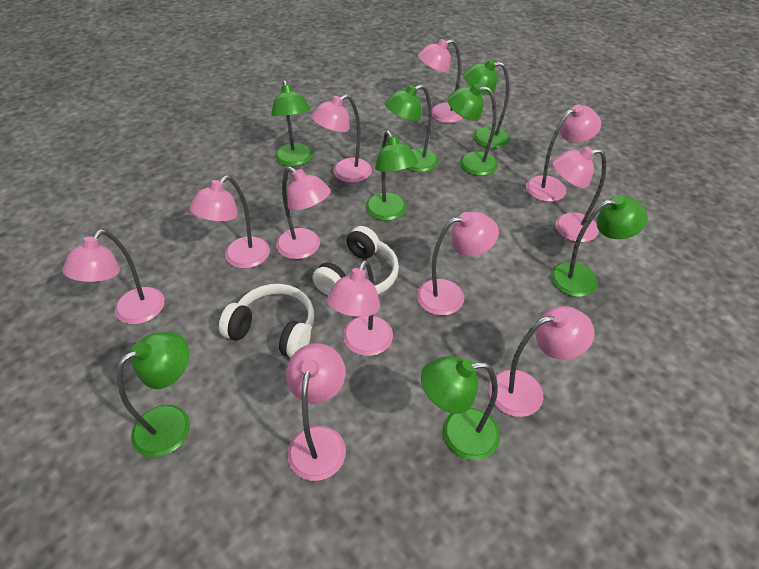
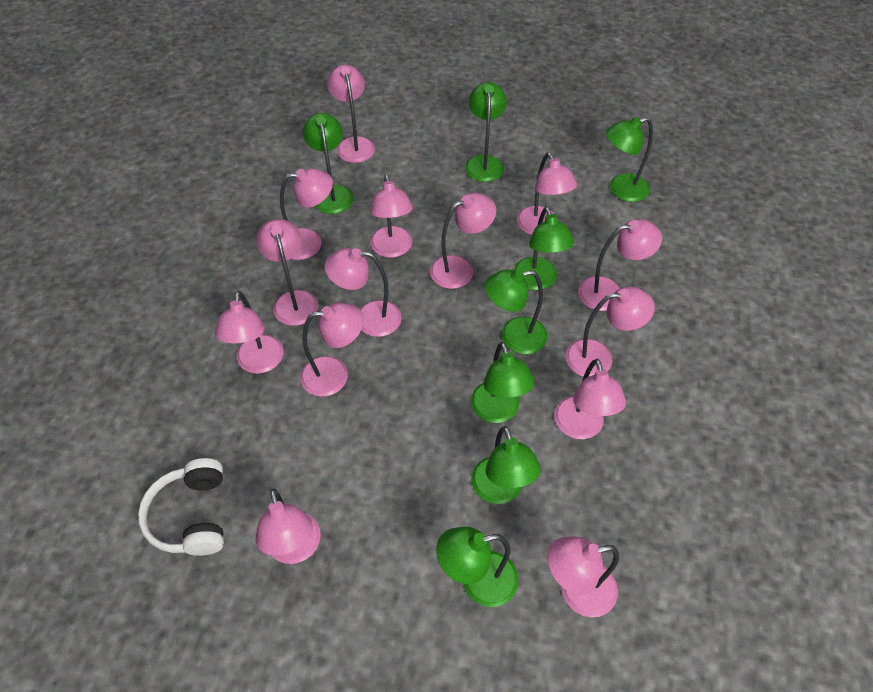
pink lamp: 11 -> 14
white headphones: 2 -> 1

